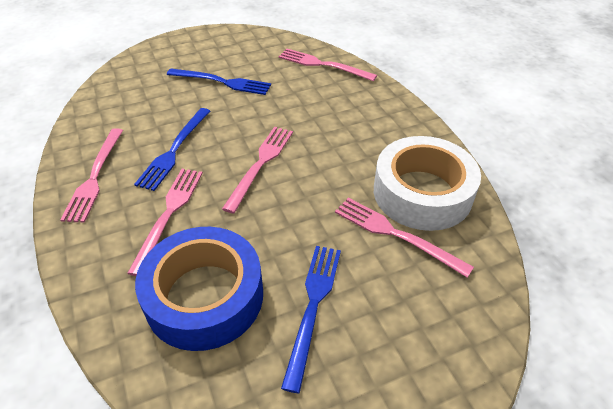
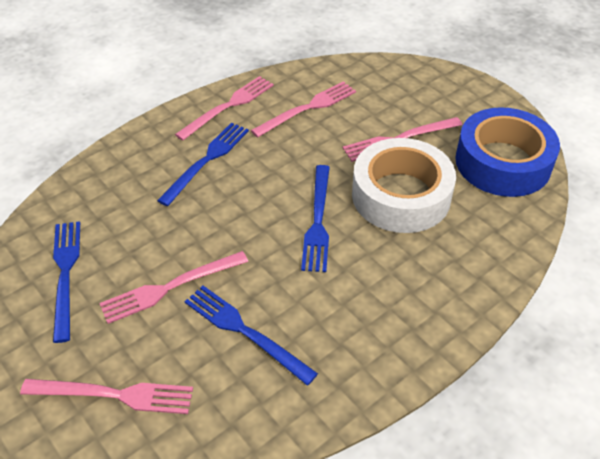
blue fork: 3 -> 4

